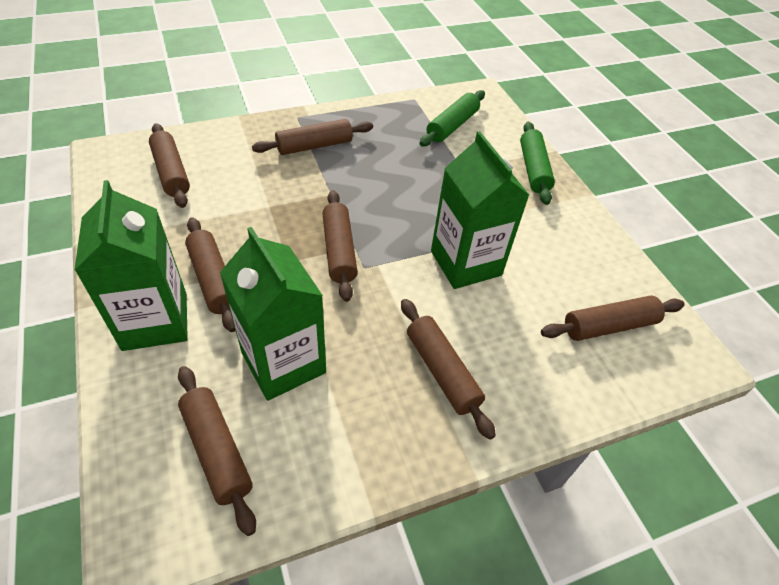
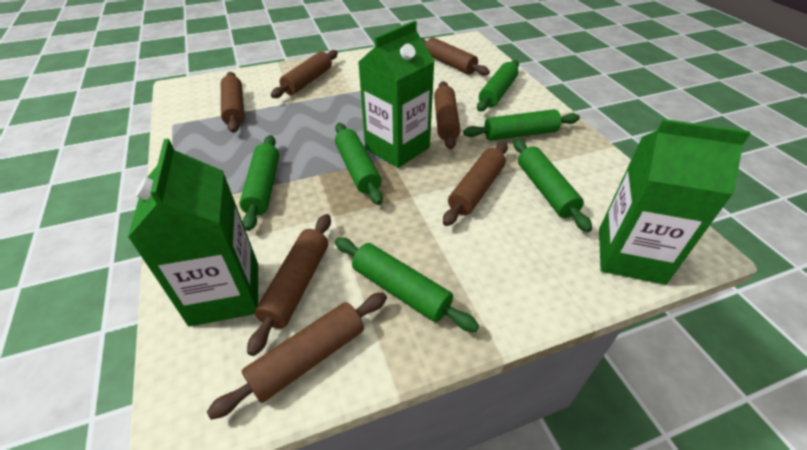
green rolling pin: 2 -> 6

